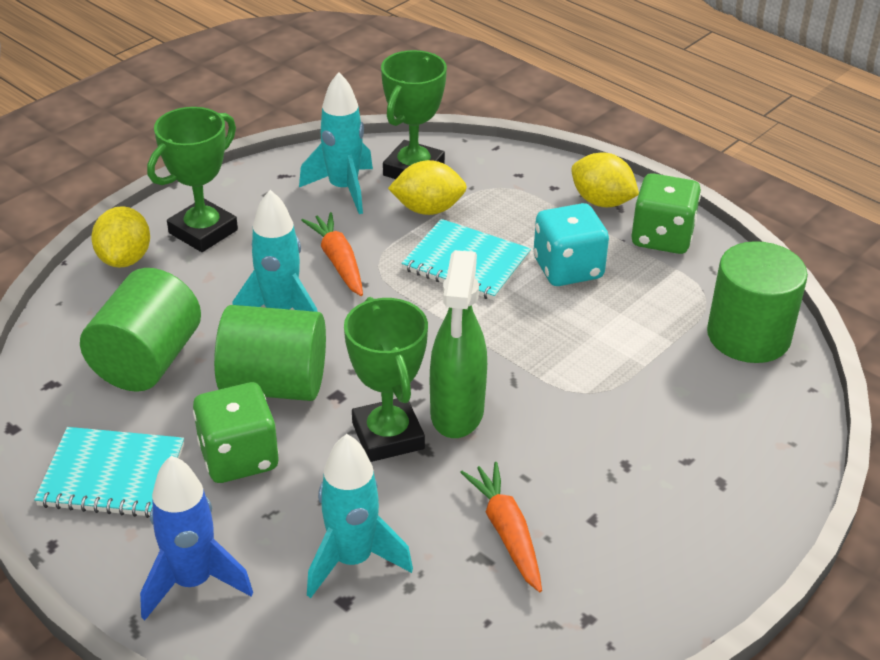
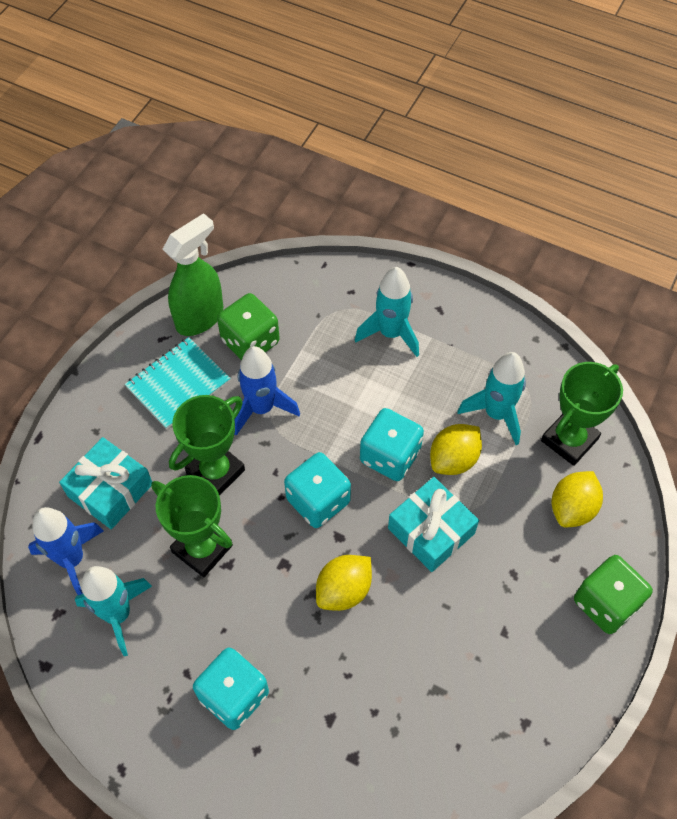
blue rocket: 1 -> 2
green cylinder: 3 -> 0
orange carrot: 2 -> 0
turquoise dice: 1 -> 3
turquoise gift: 0 -> 2
turquoise notebook: 2 -> 1

